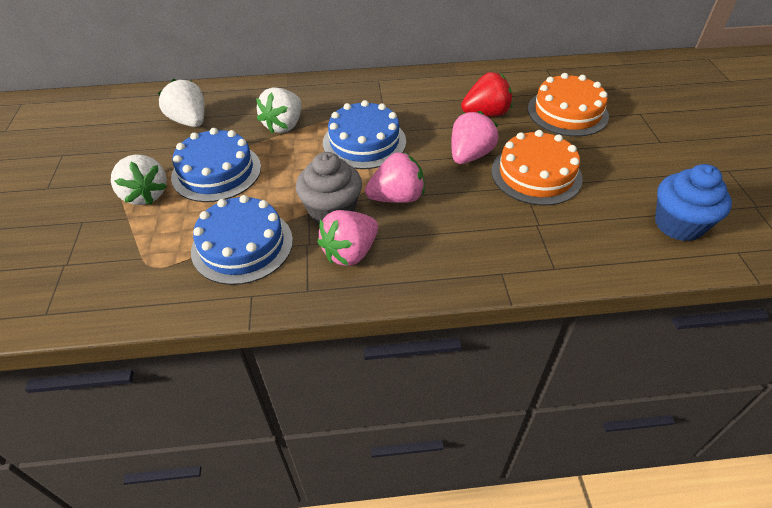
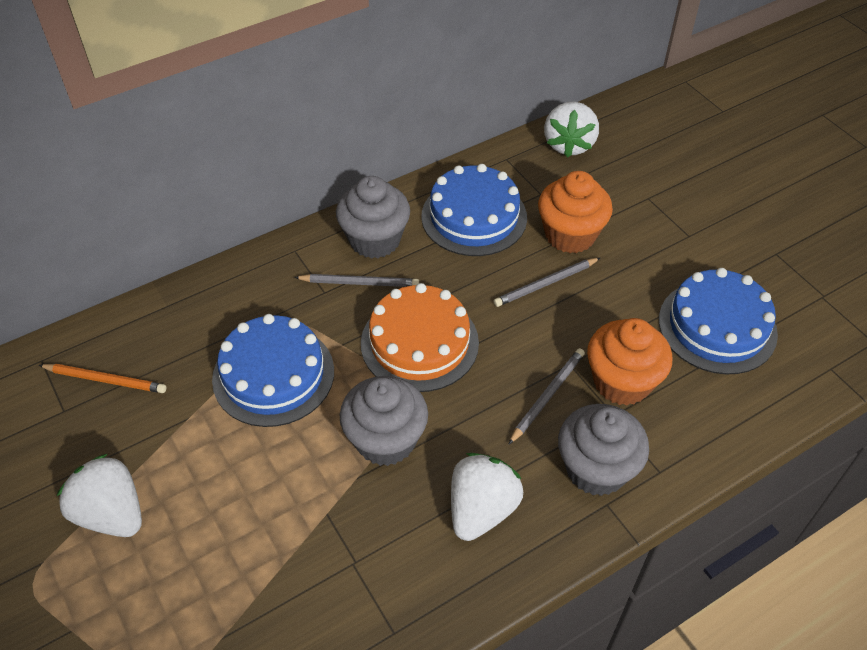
blue cupcake: 1 -> 0
grey cupcake: 1 -> 3
grey pencil: 0 -> 3
orange cake: 2 -> 1
orange cupcake: 0 -> 2
orange pencil: 0 -> 1
pink strawberry: 3 -> 0
red strawberry: 1 -> 0

